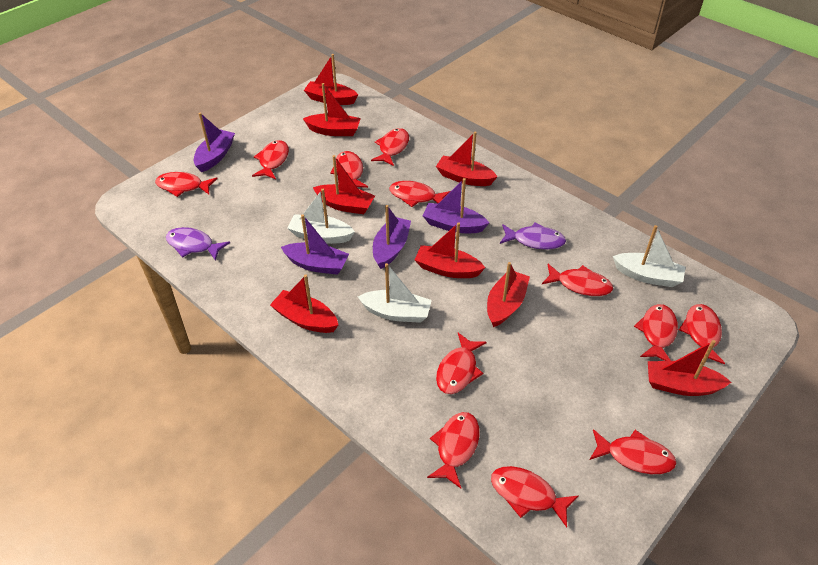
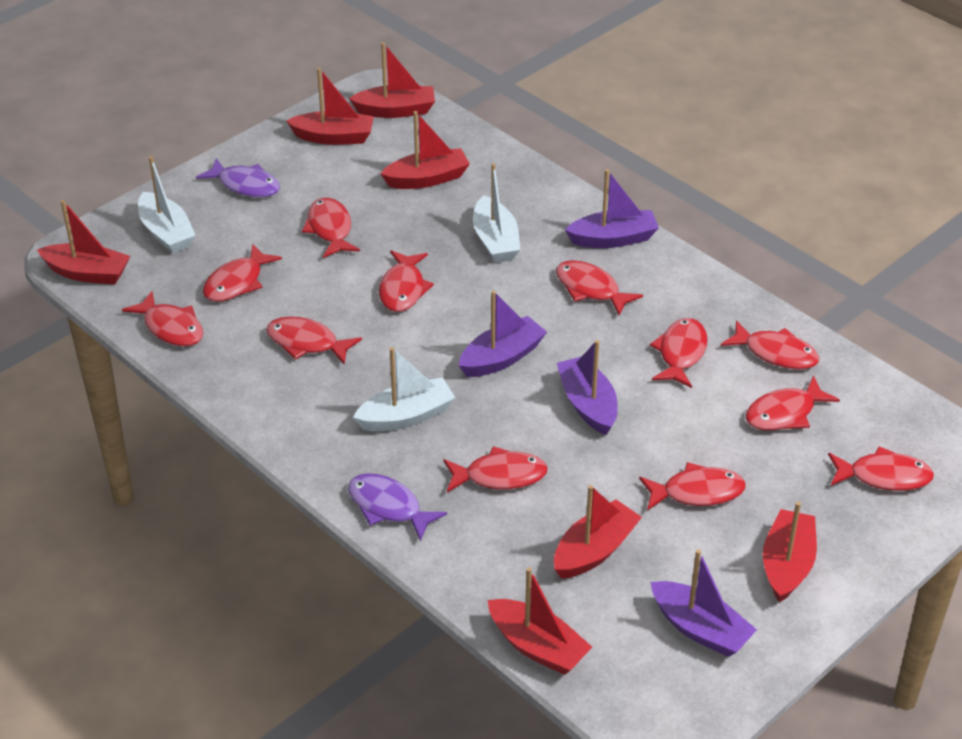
red boat: 8 -> 7

